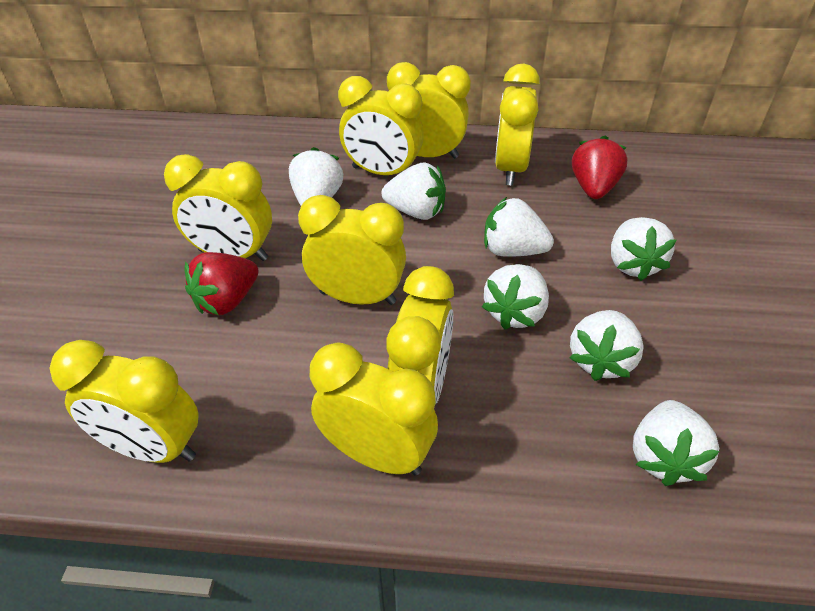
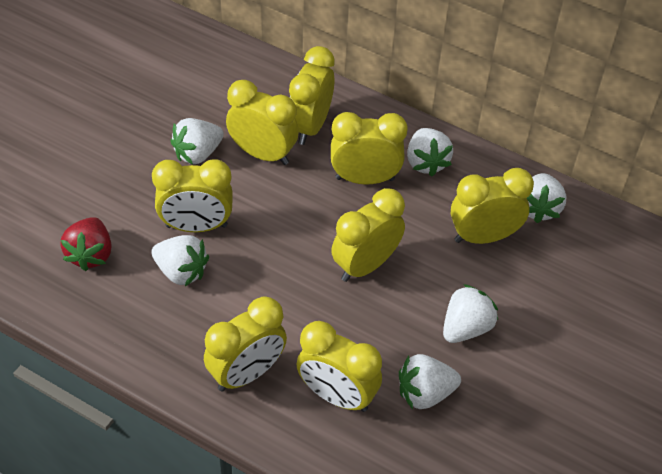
red strawberry: 2 -> 1
white strawberry: 7 -> 6

